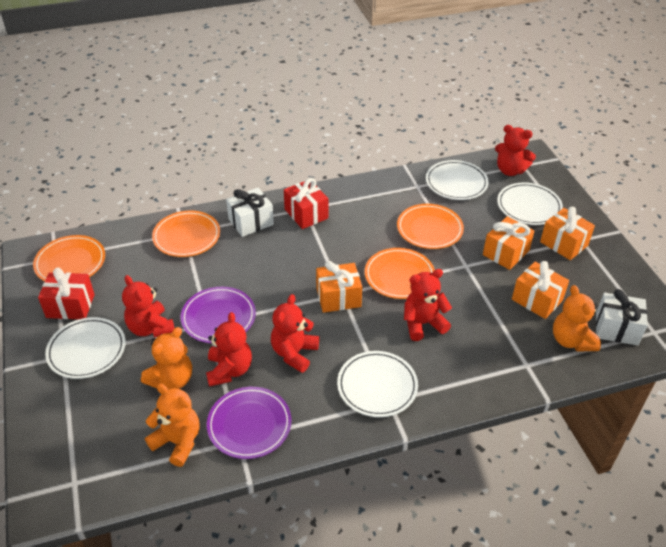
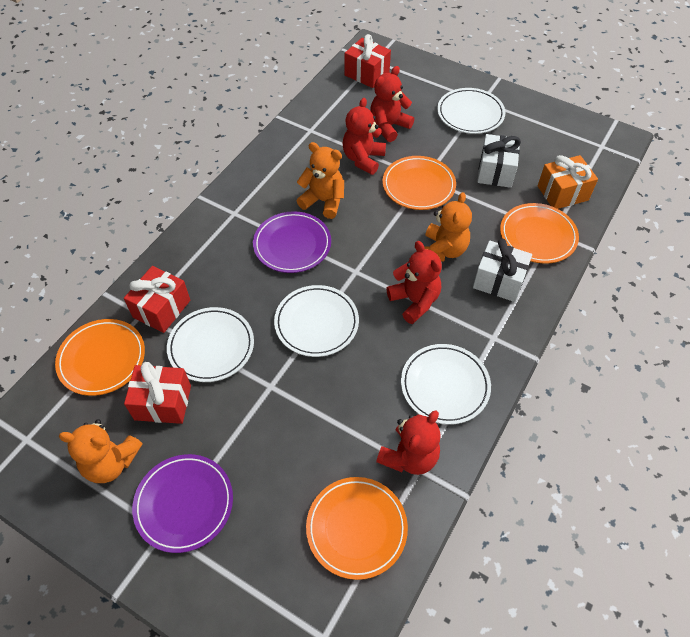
orange gift: 4 -> 1
red gift: 2 -> 3
red teddy bear: 5 -> 4

